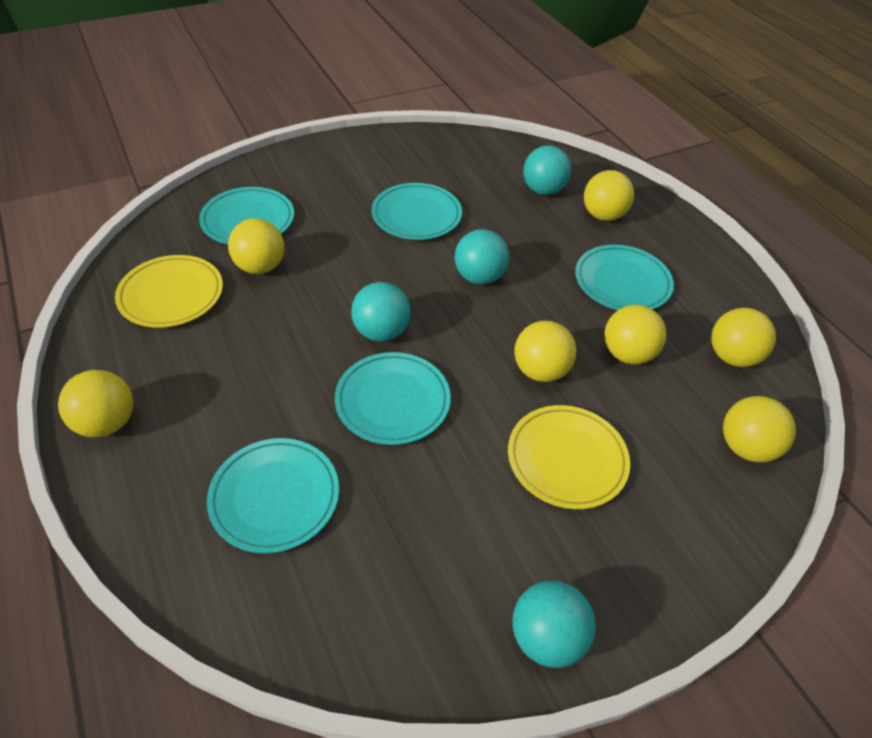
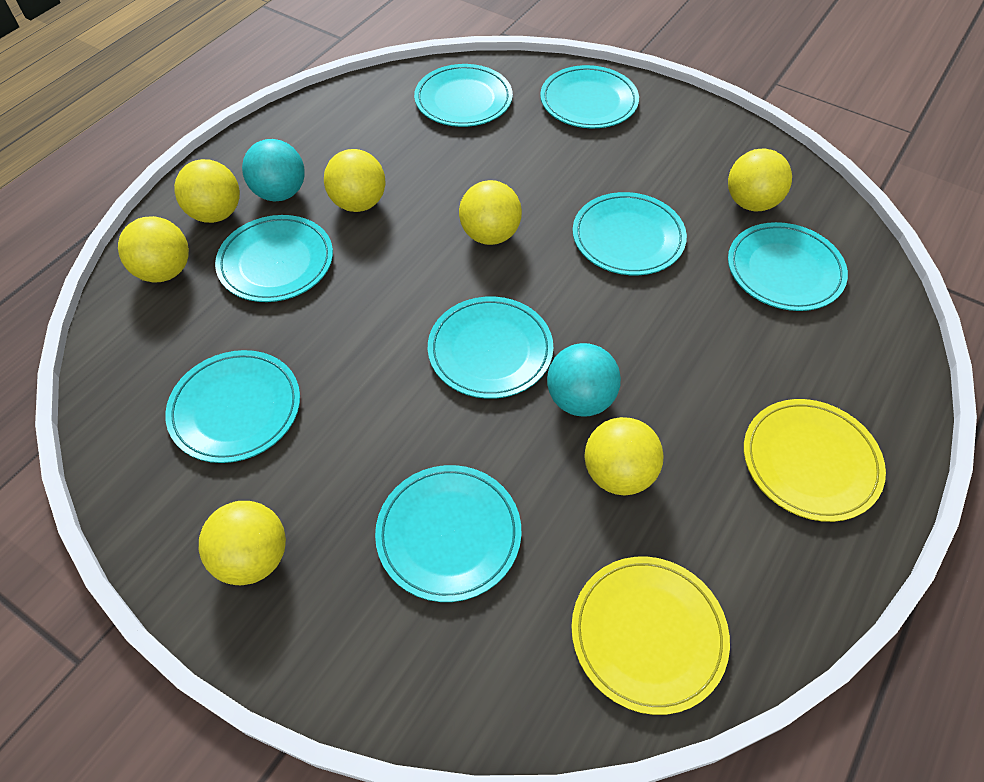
turquoise ball: 4 -> 2
turquoise plate: 5 -> 8

